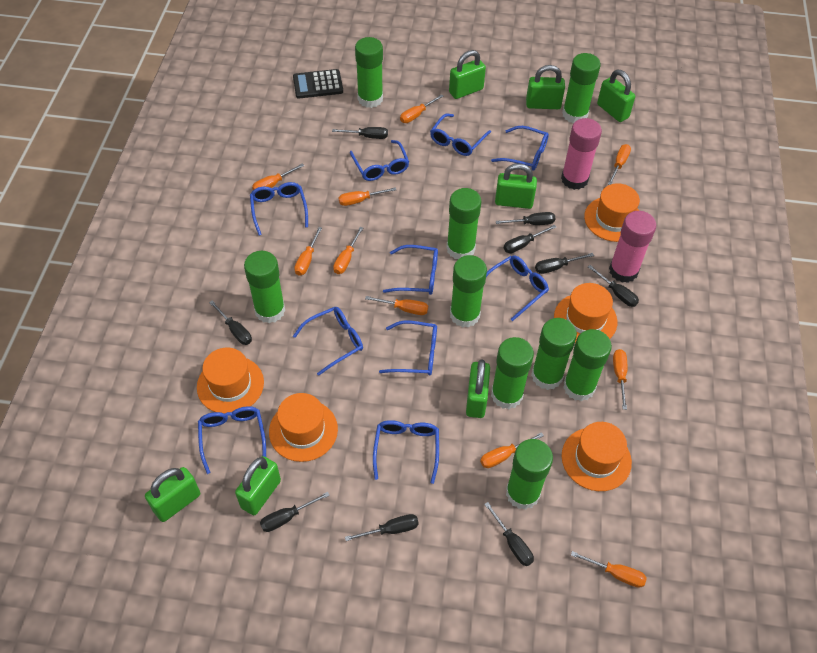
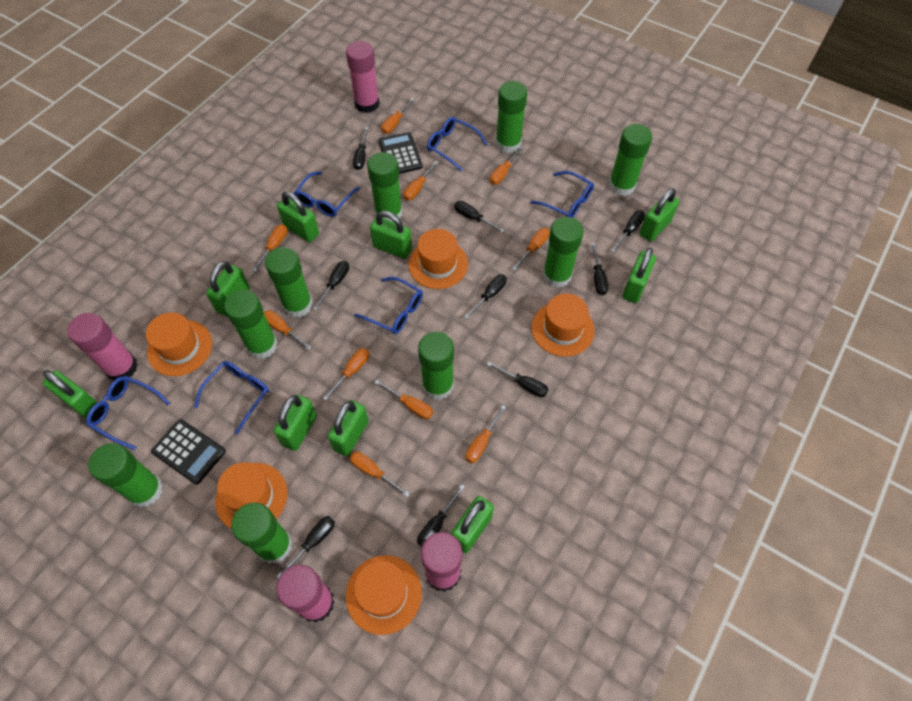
black calculator: 1 -> 2
blue glasses: 10 -> 6
green padlock: 7 -> 9
pink glue stick: 2 -> 4

